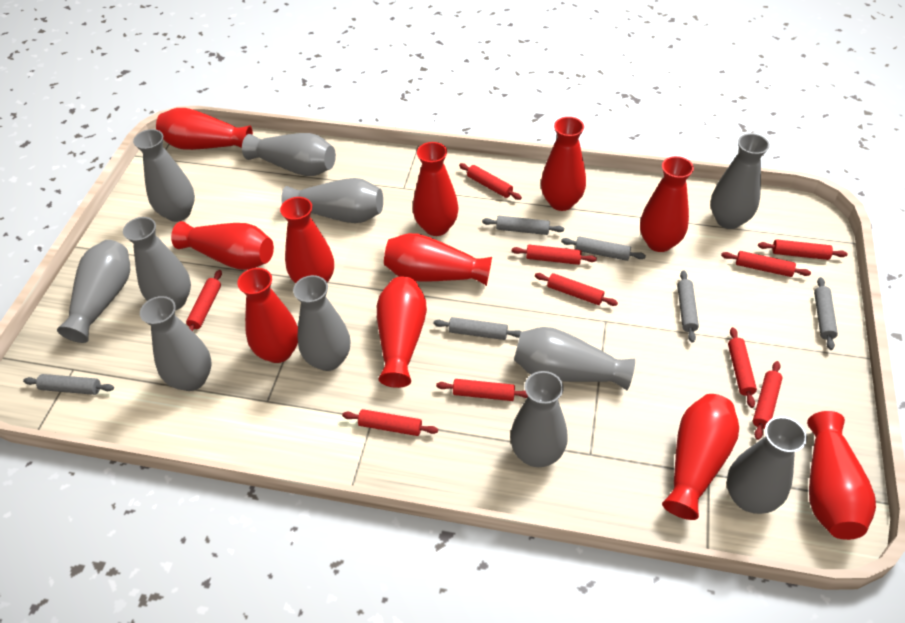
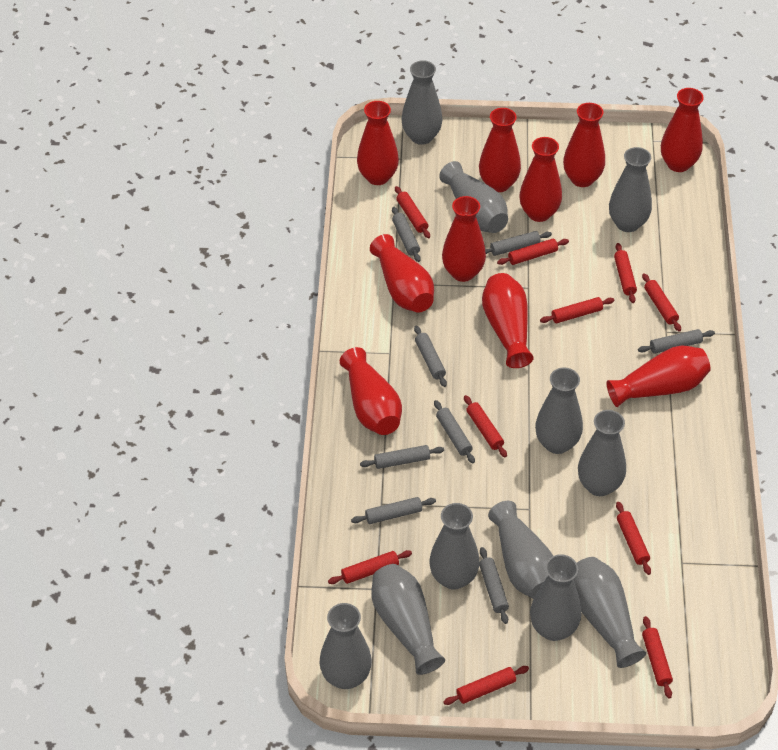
grey rolling pin: 6 -> 8
red vase: 11 -> 10

